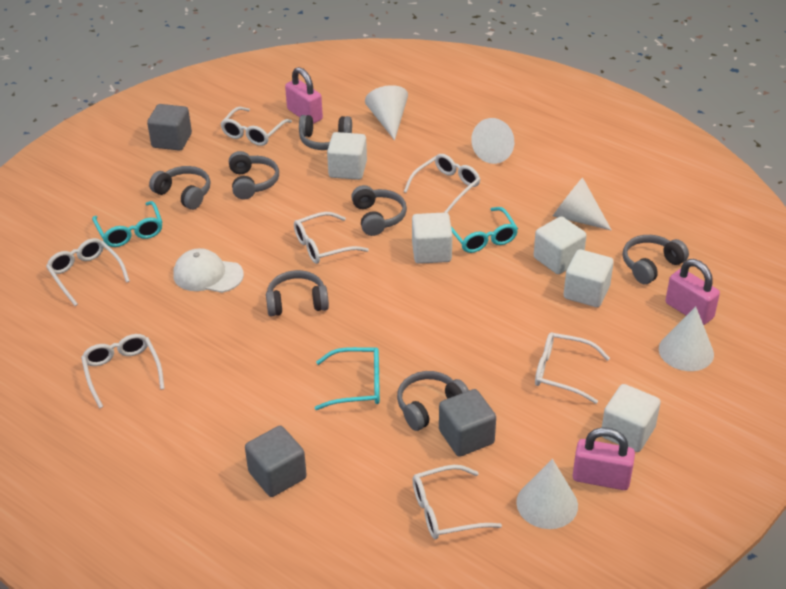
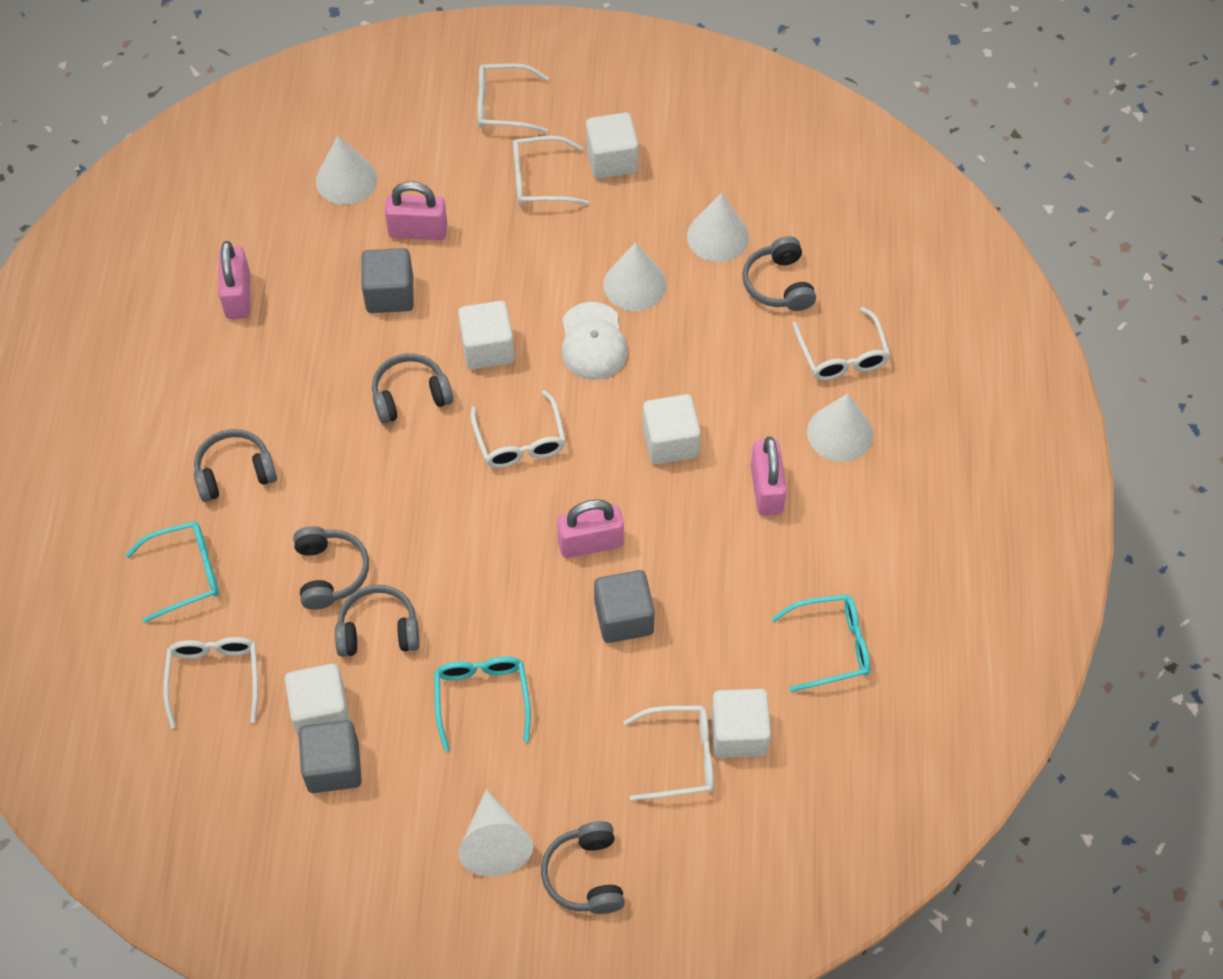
grey headphones: 7 -> 6
pink padlock: 3 -> 4
white glasses: 7 -> 6

